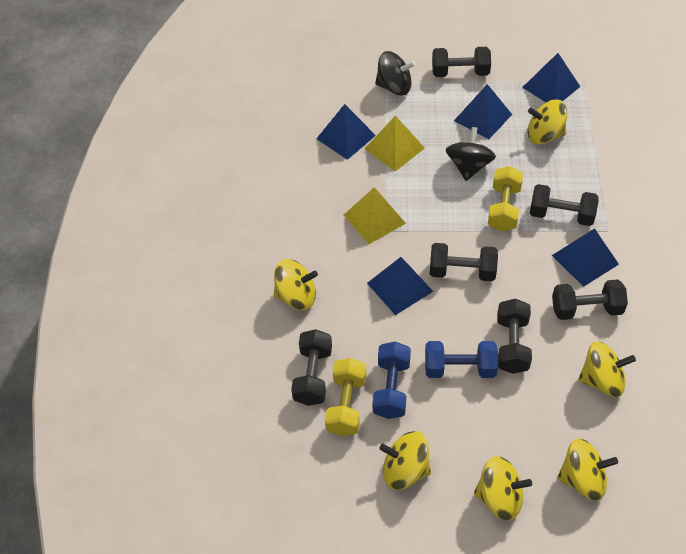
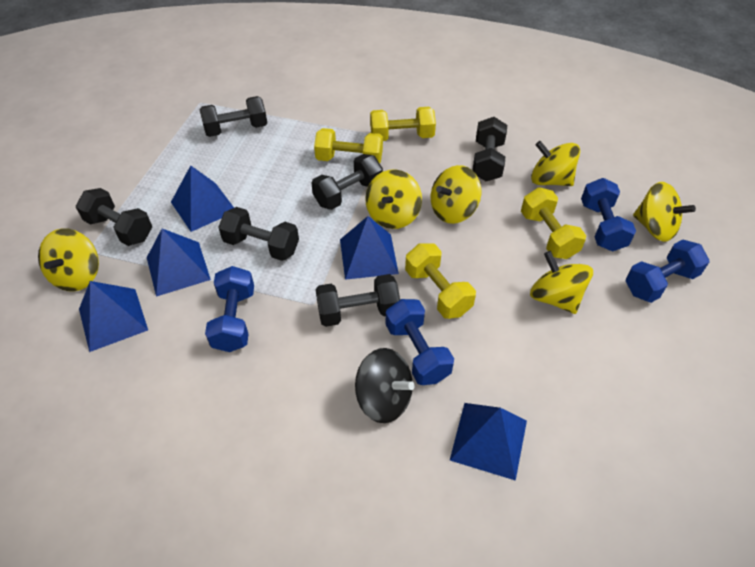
black spinning top: 2 -> 1
blue dumbbell: 2 -> 4
yellow dumbbell: 2 -> 4
yellow pyramid: 2 -> 0

